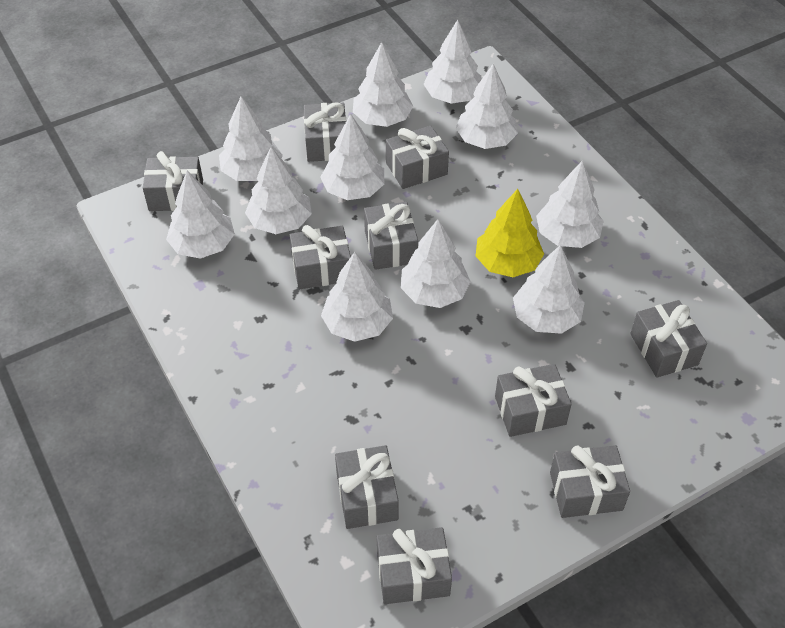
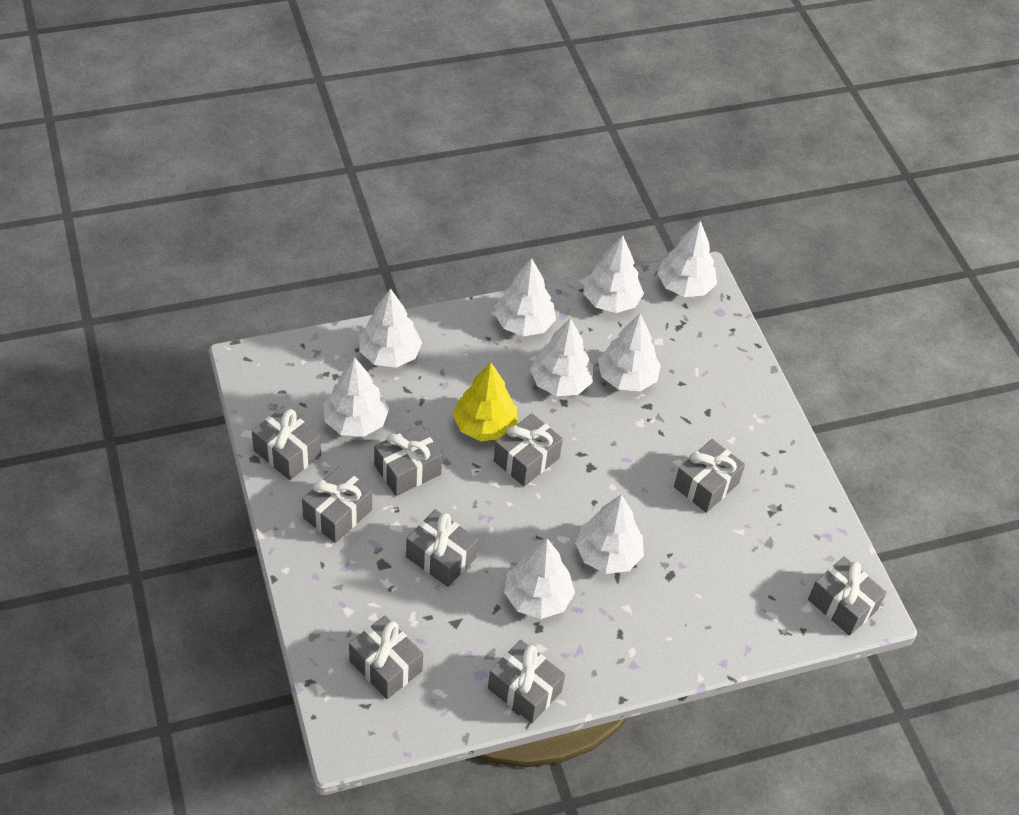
grey gift: 10 -> 9
white tree: 11 -> 9

